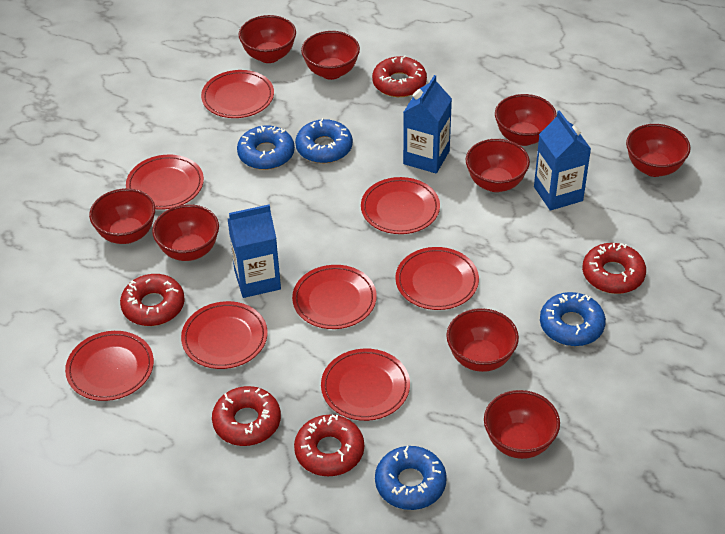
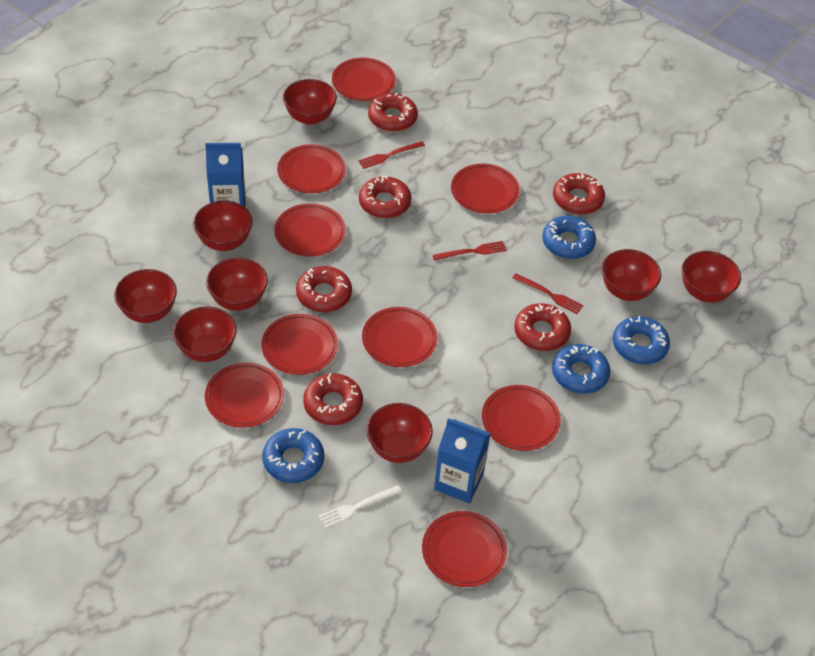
blue carton: 3 -> 2
red bowl: 9 -> 8
red donut: 5 -> 6
red fork: 0 -> 3
red plate: 8 -> 9
white fork: 0 -> 1

